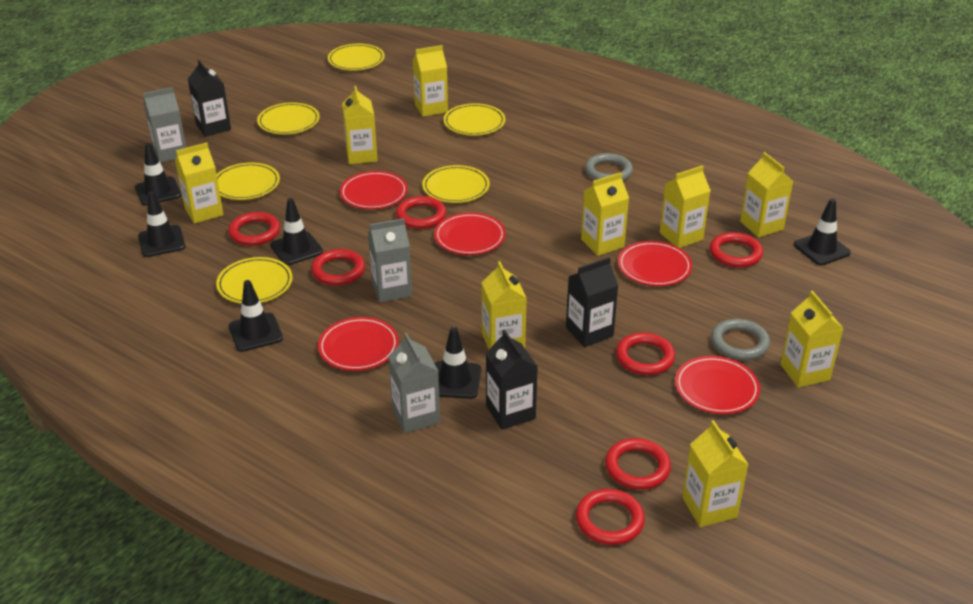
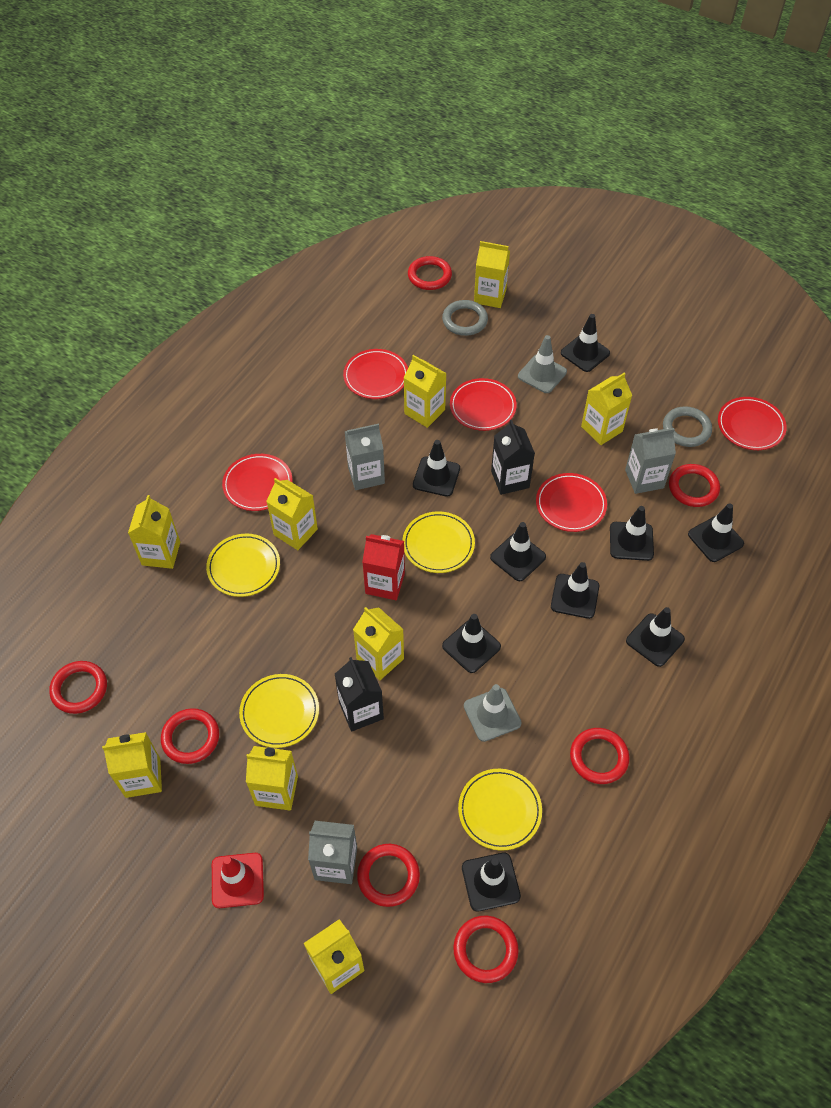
black carton: 3 -> 2
black traffic cone: 6 -> 9
grey traffic cone: 0 -> 2
red carton: 0 -> 1
red traffic cone: 0 -> 1
yellow plate: 6 -> 4

